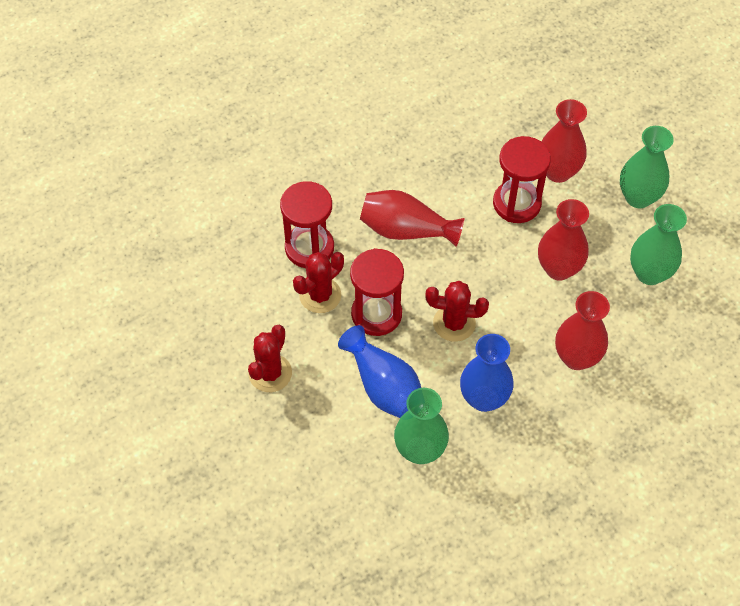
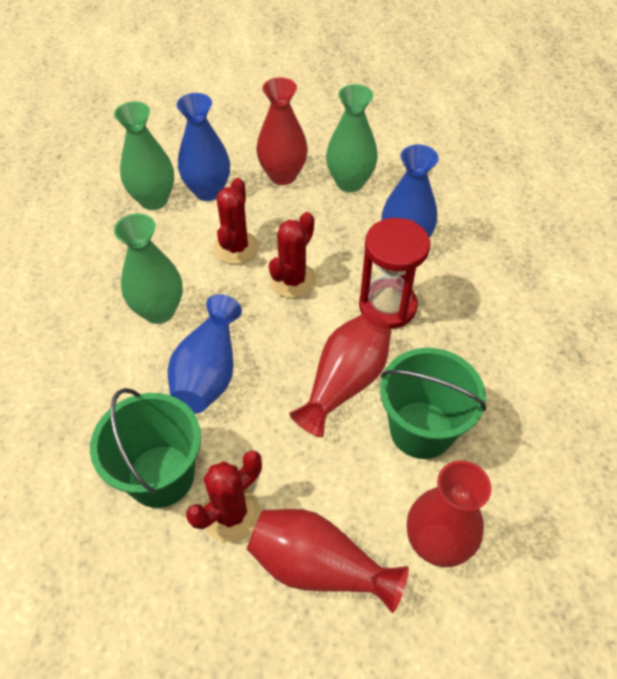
blue vase: 2 -> 3
green bucket: 0 -> 2
red hourglass: 3 -> 1

